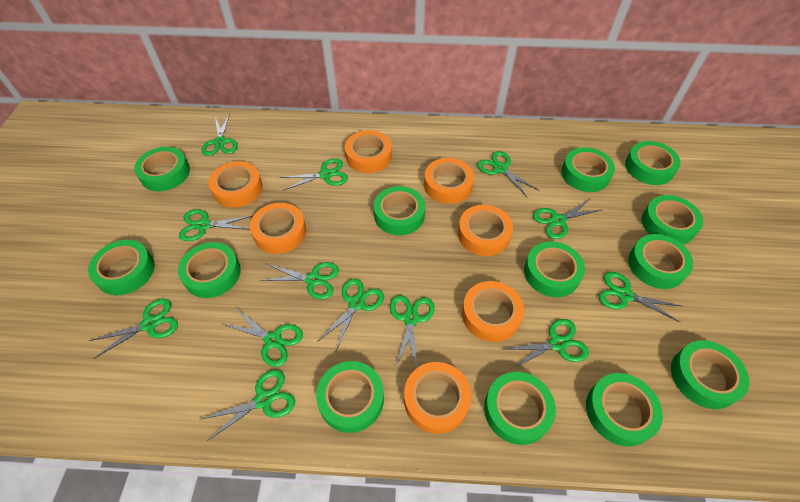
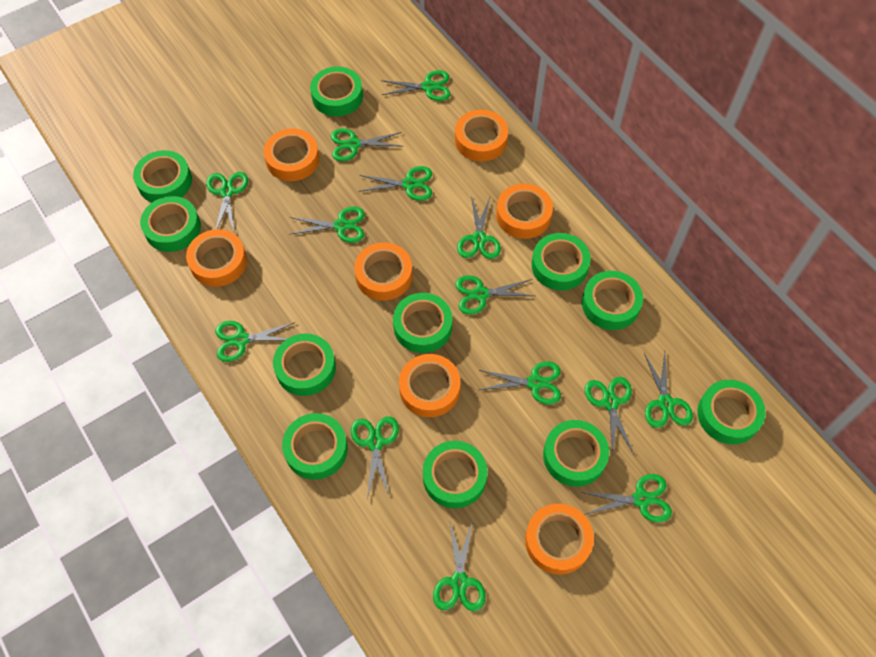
green scissors: 13 -> 14
green tape: 13 -> 11

